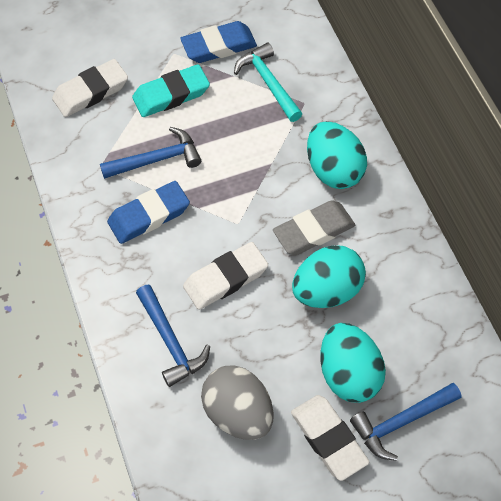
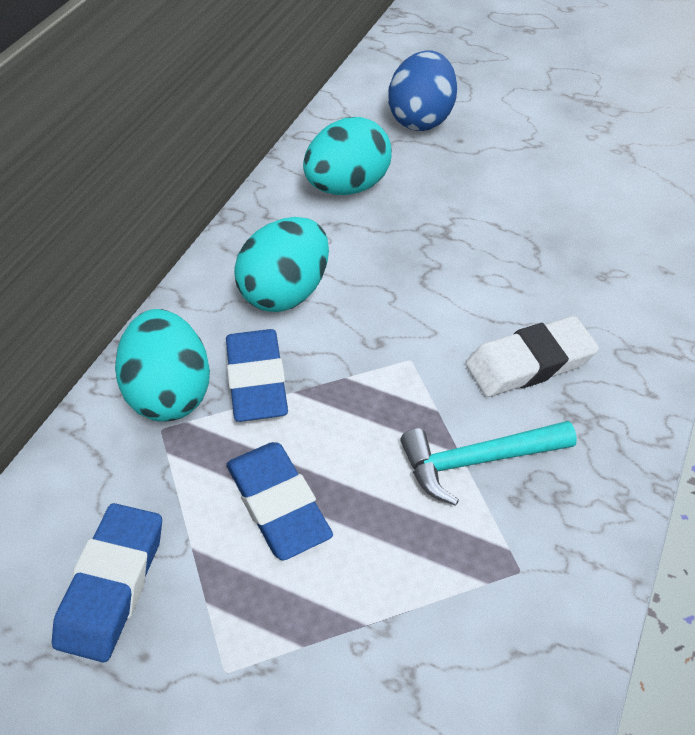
blue egg: 0 -> 1
blue eraser: 2 -> 3
blue hammer: 3 -> 0
grey egg: 1 -> 0
grey eraser: 1 -> 0
turquoise eraser: 1 -> 0
white eraser: 3 -> 1

